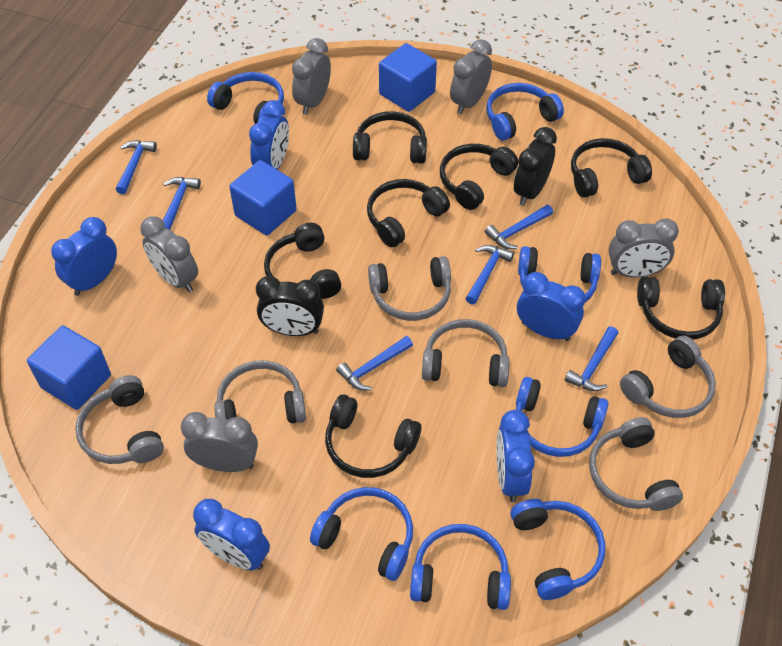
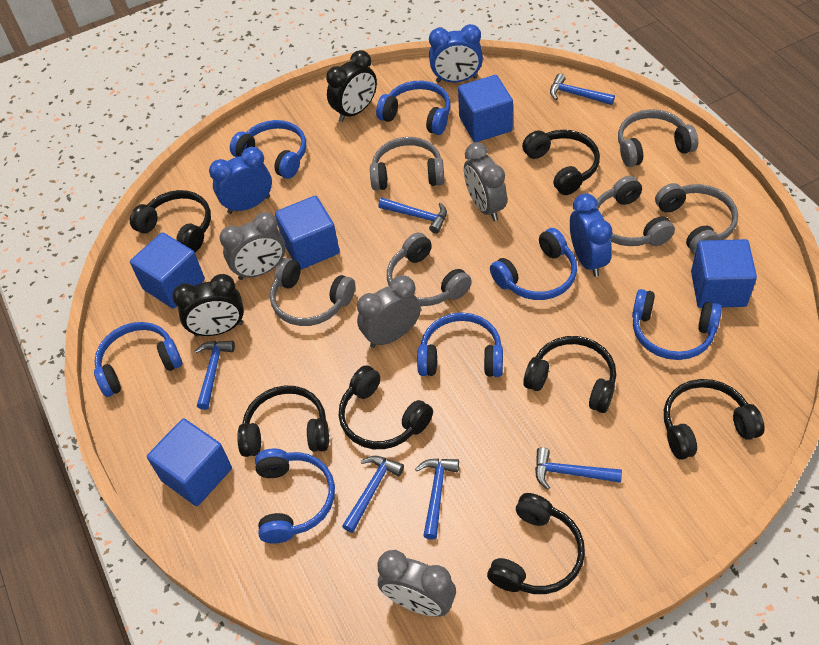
blue clock: 5 -> 3
blue cube: 3 -> 5
grey clock: 5 -> 4

